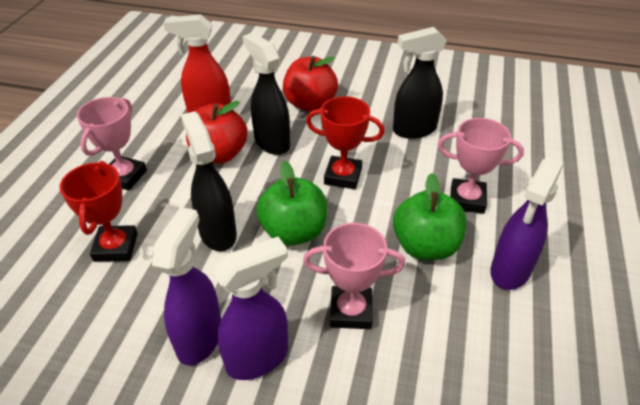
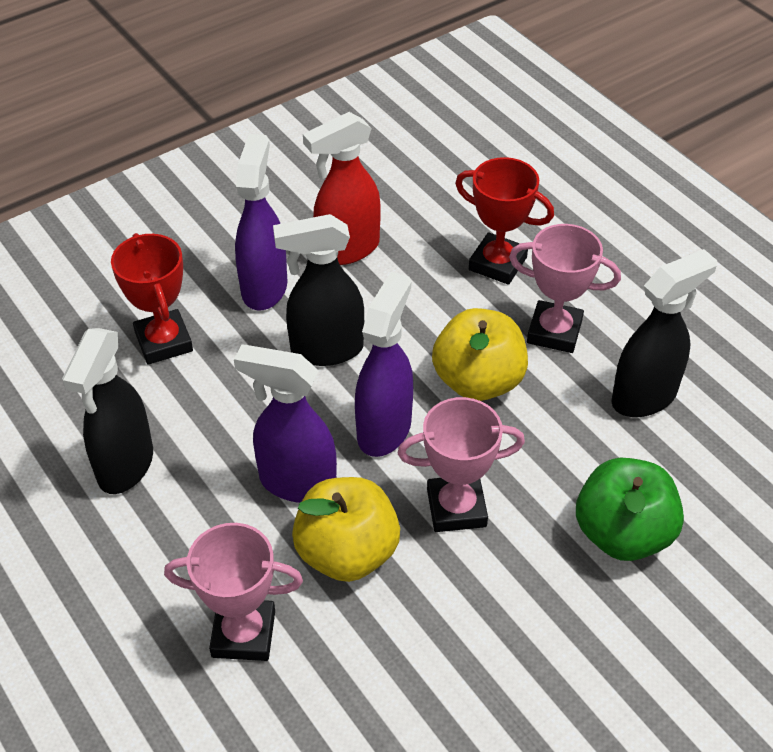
green apple: 2 -> 1
red apple: 2 -> 0
yellow apple: 0 -> 2

